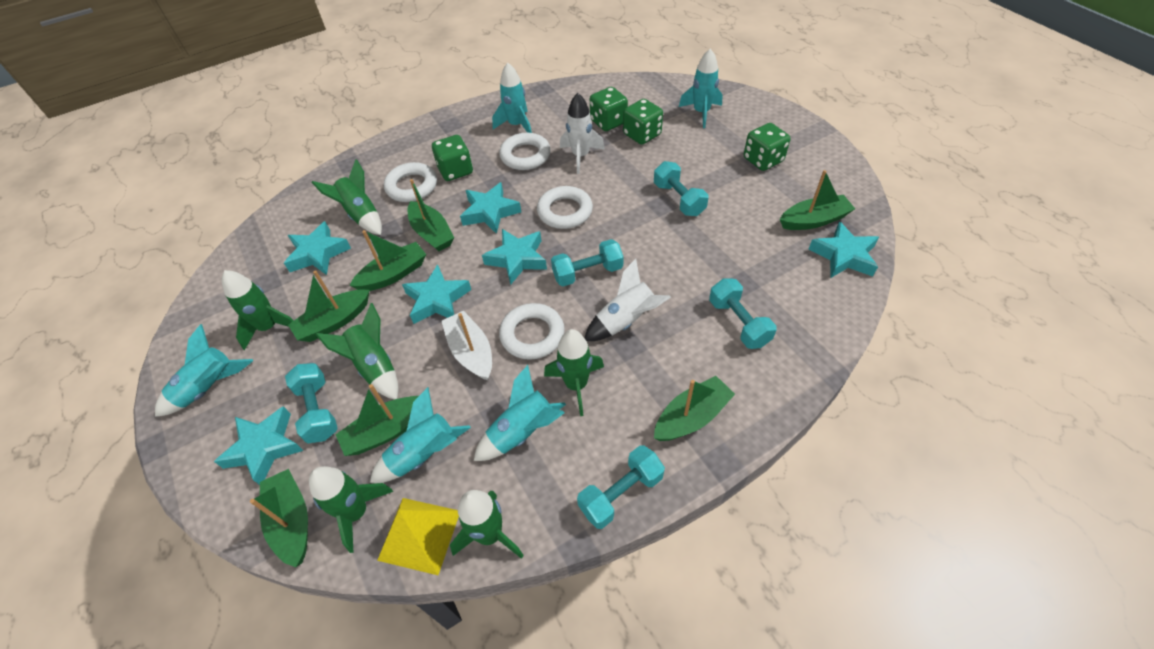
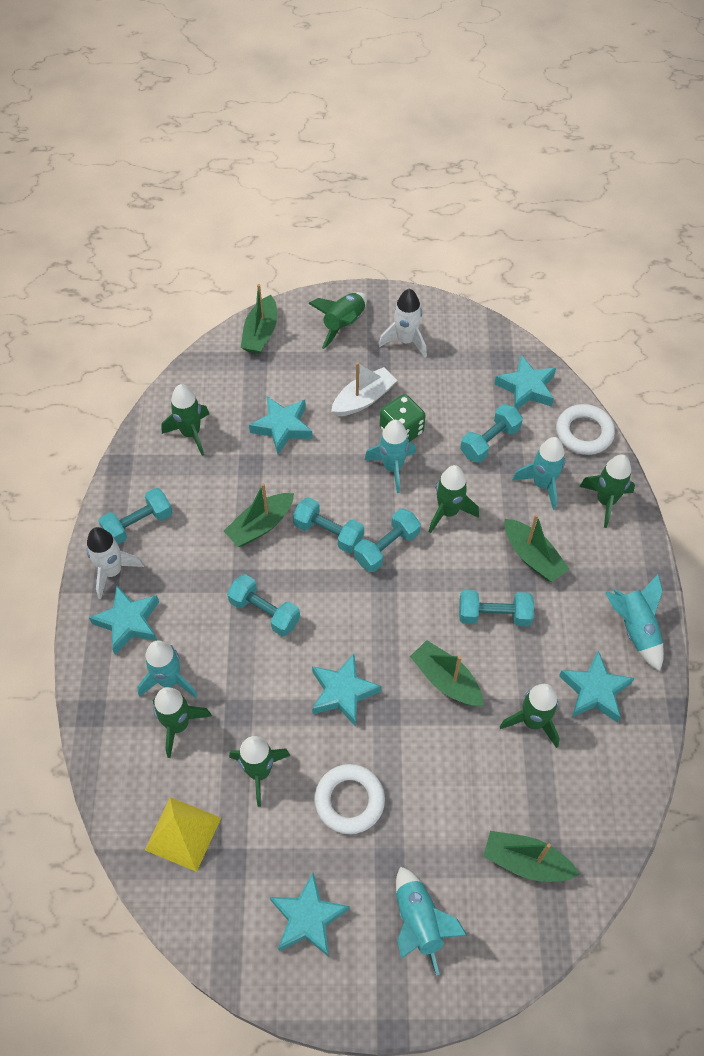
green boat: 7 -> 5
green dice: 4 -> 1
green rocket: 6 -> 7
turquoise dumbbell: 5 -> 6
white ring: 4 -> 2

